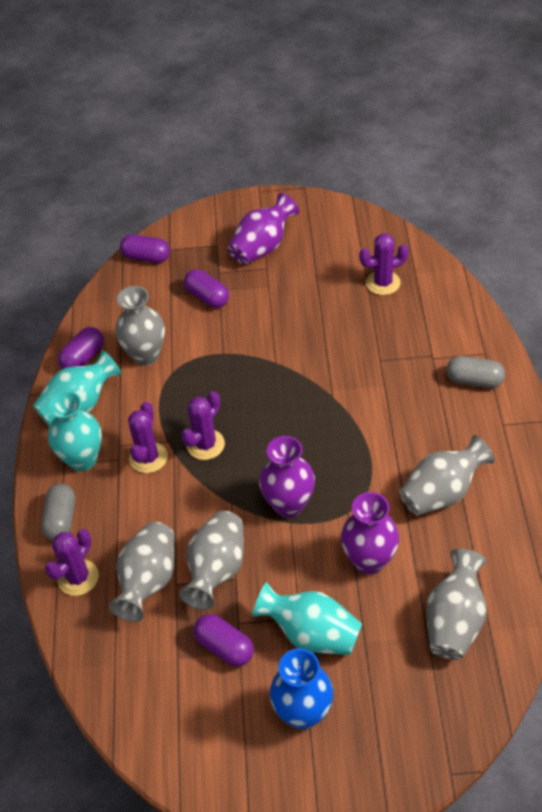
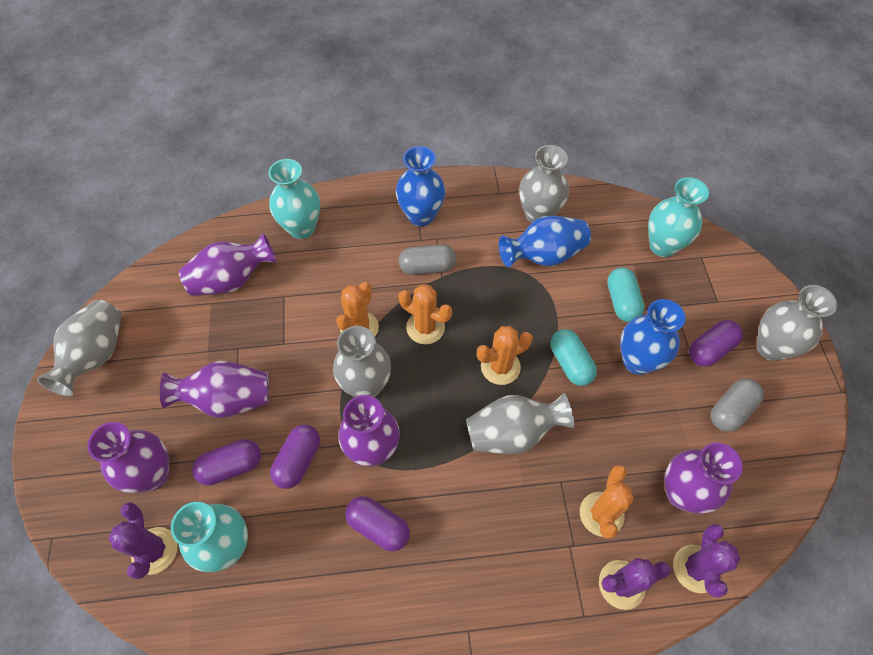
blue vase: 1 -> 3
orange cactus: 0 -> 4
purple cactus: 4 -> 3
purple vase: 3 -> 5
turquoise capsule: 0 -> 2

